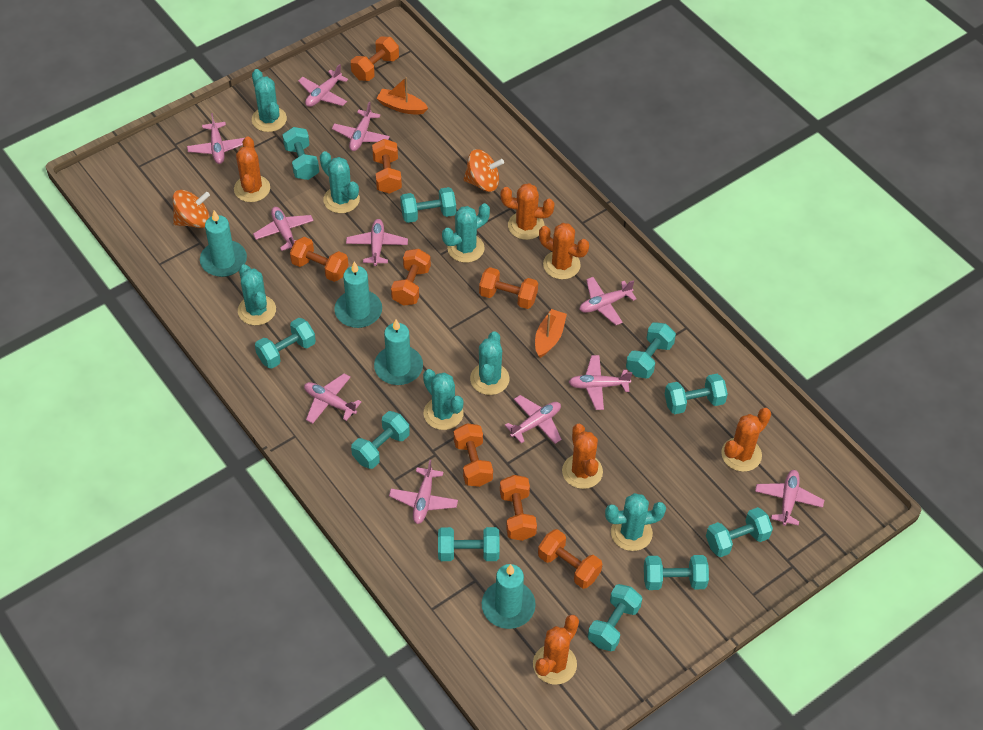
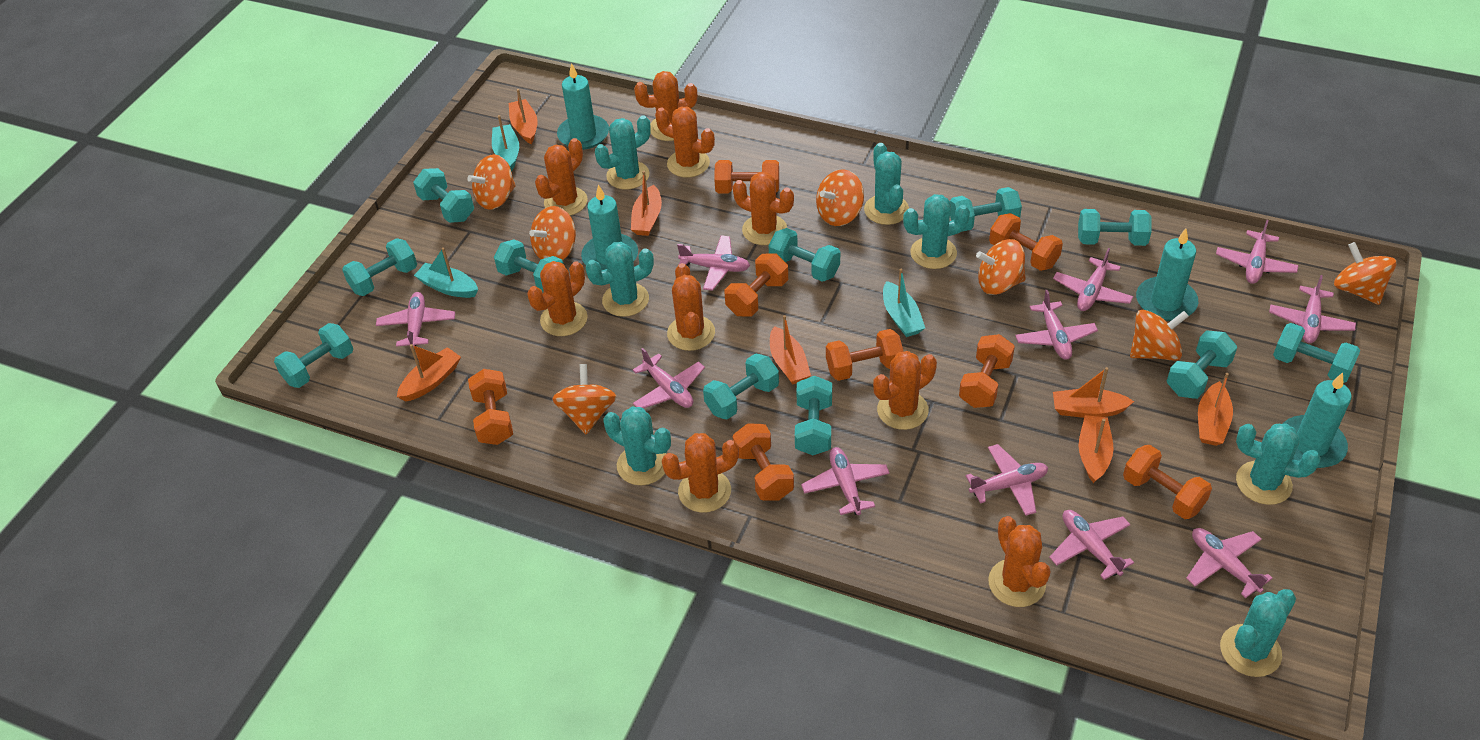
orange boat: 2 -> 7
orange cactus: 6 -> 9
orange spinning top: 2 -> 7
turquoise boat: 0 -> 3
turquoise dumbbell: 10 -> 11

